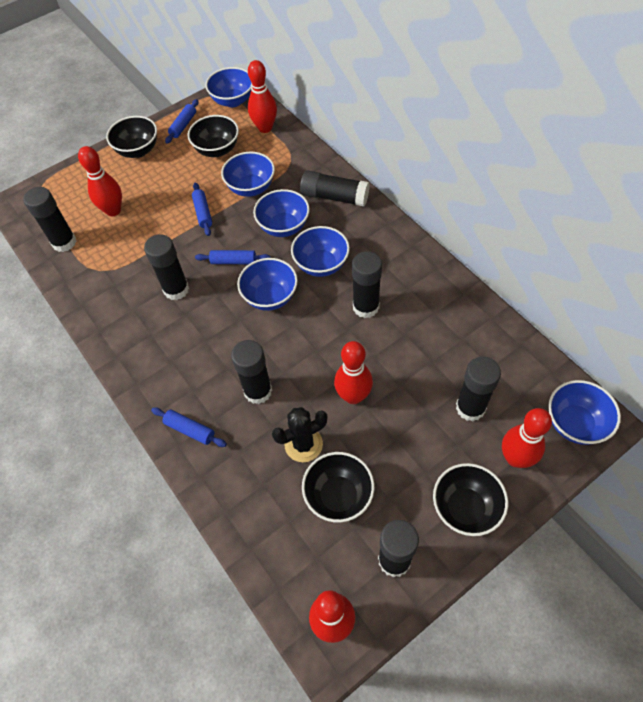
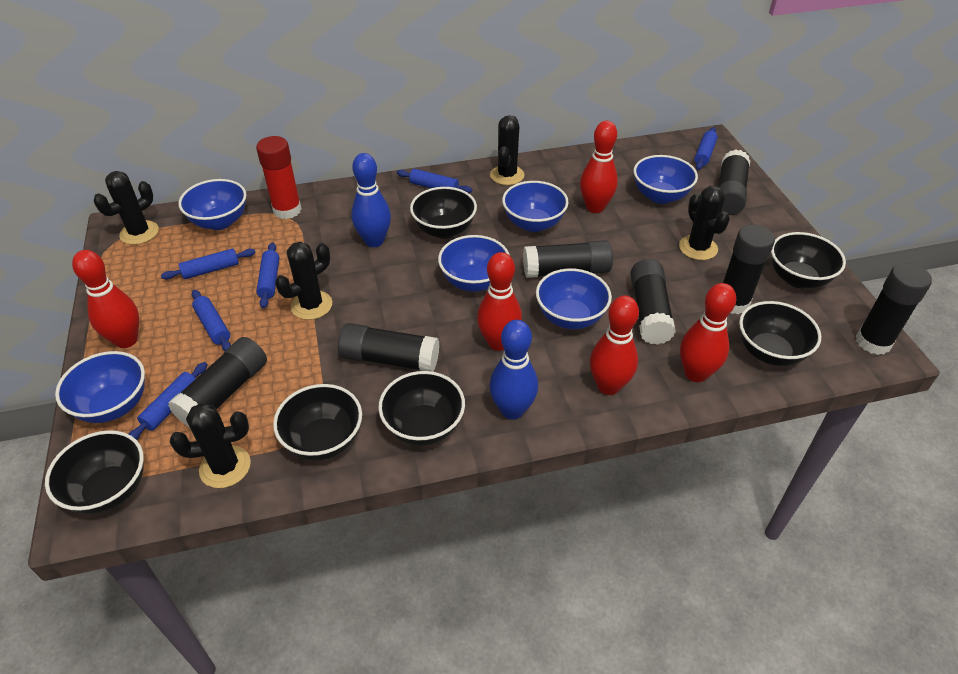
black bowl: 4 -> 6
black cactus: 1 -> 5
blue bowling pin: 0 -> 2
blue rolling pin: 4 -> 6
red glue stick: 0 -> 1

